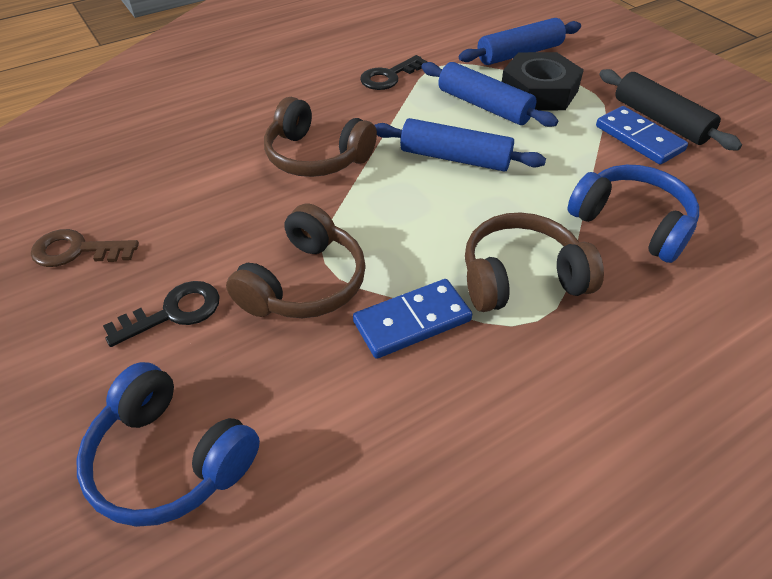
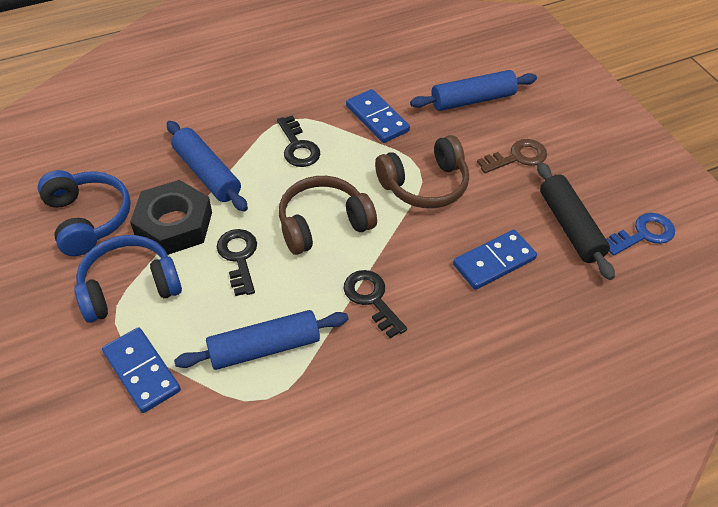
black key: 2 -> 3
blue domino: 2 -> 3
blue key: 0 -> 1
brown headphones: 3 -> 2

